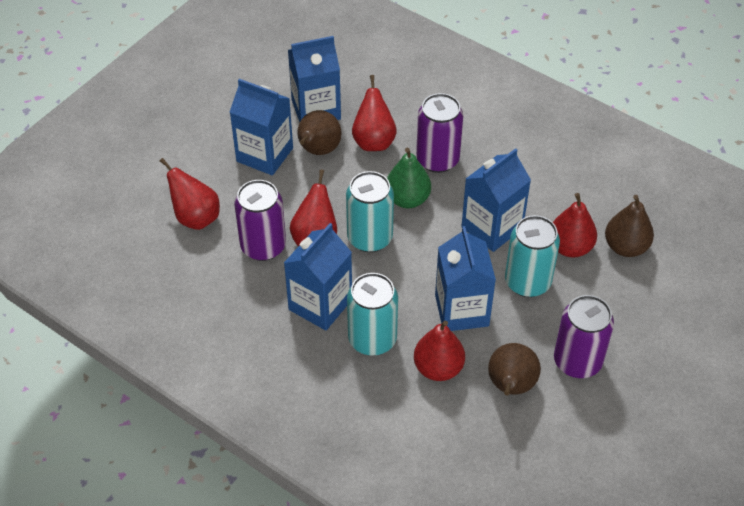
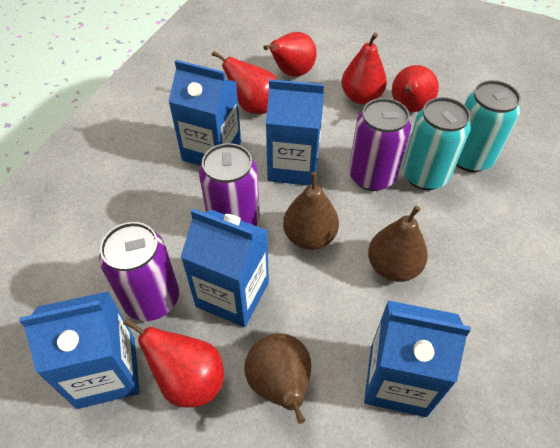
green pear: 1 -> 0
turquoise can: 3 -> 2

